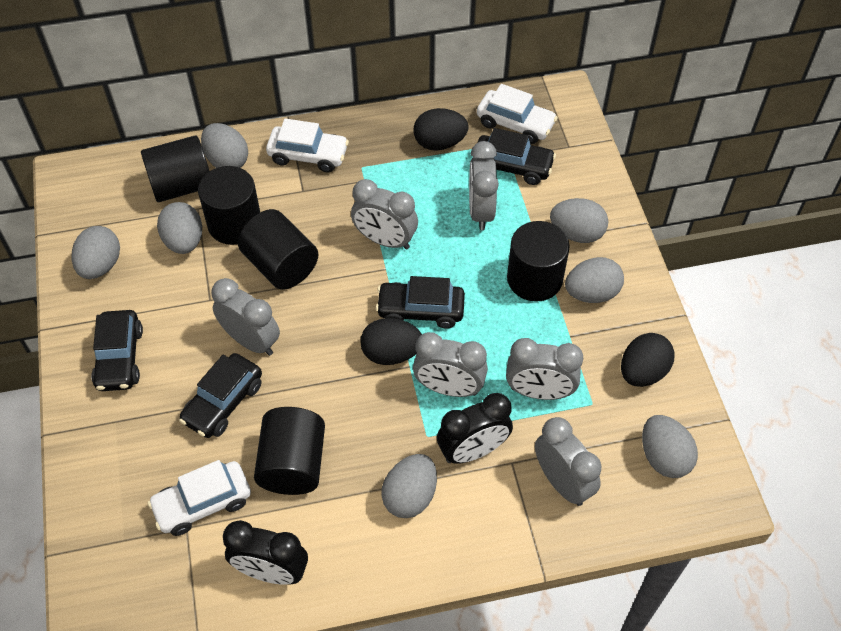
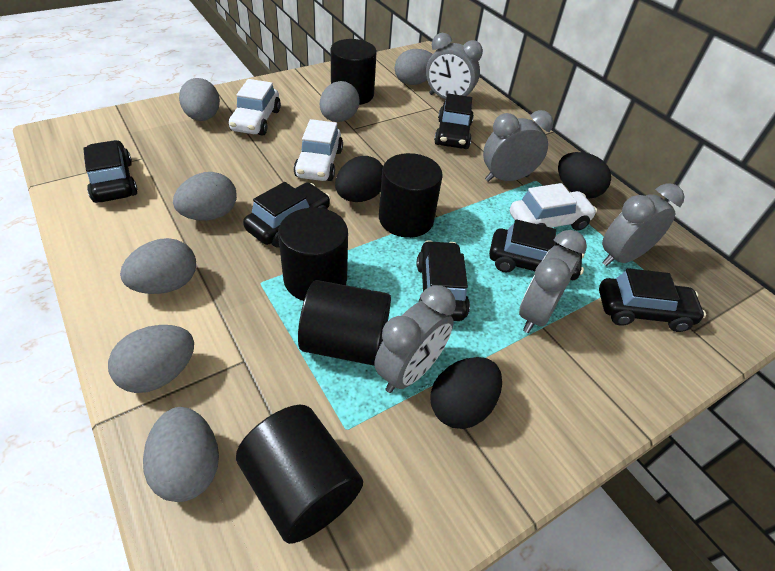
black car: 4 -> 6
black clock: 2 -> 0
grey clock: 6 -> 5

